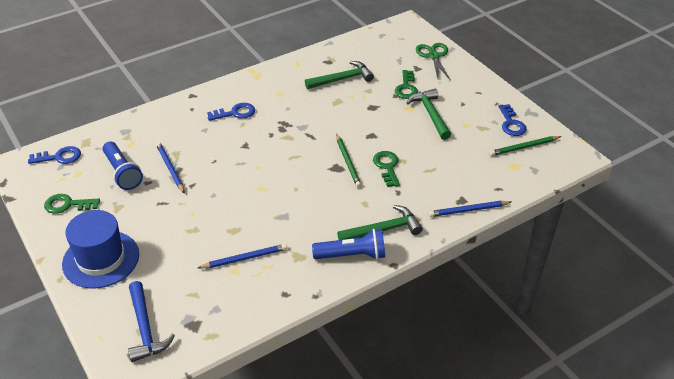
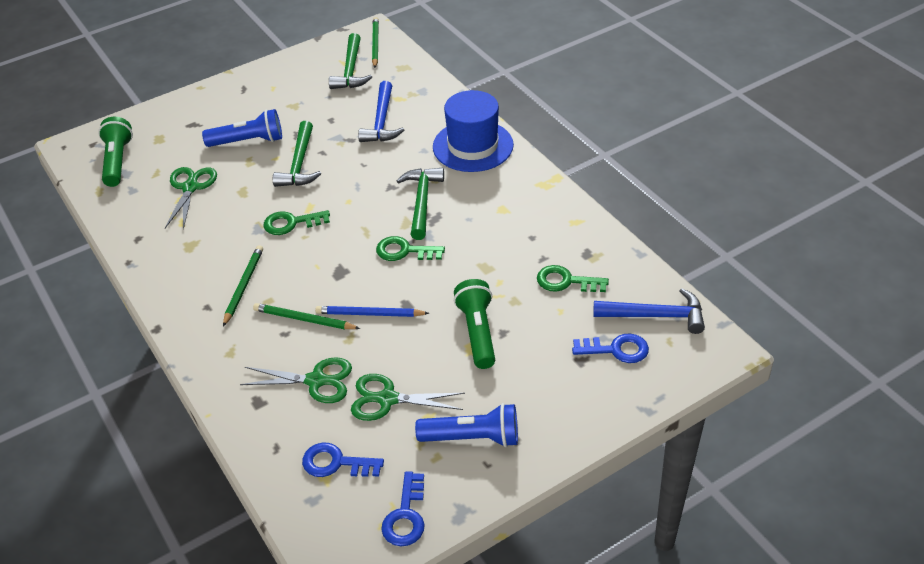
blue hammer: 1 -> 2
blue pencil: 3 -> 1
green flashlight: 0 -> 2
green pencil: 2 -> 3
green scissors: 1 -> 3

